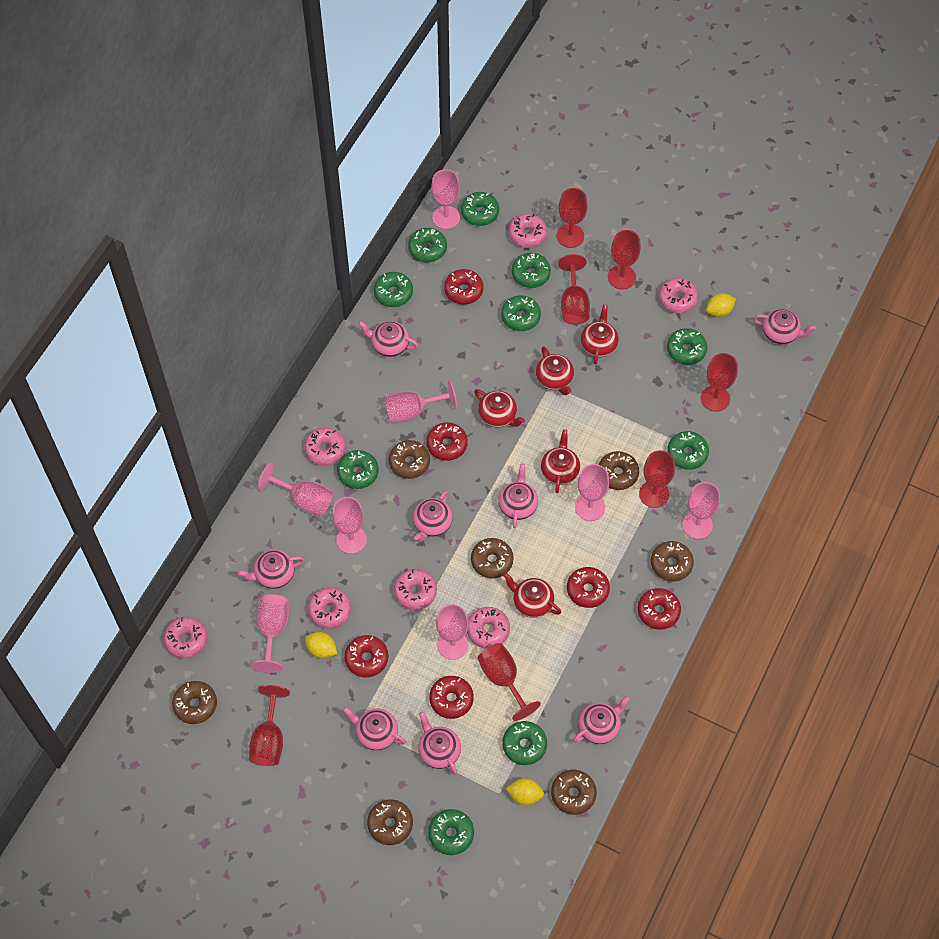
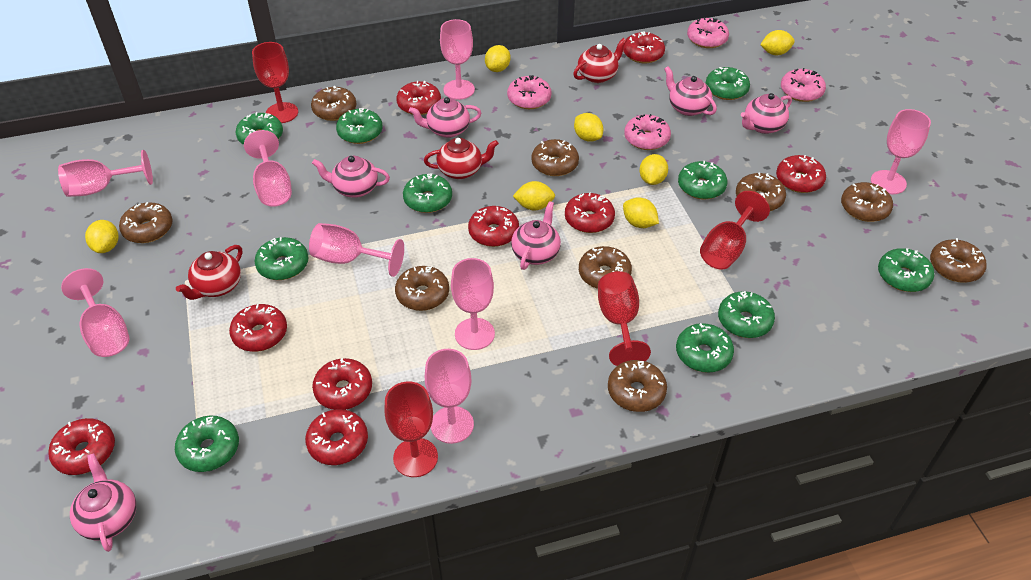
brown donut: 7 -> 9
pink donut: 7 -> 4
pink teapot: 8 -> 6
red donut: 6 -> 9
red goblet: 7 -> 4
red teapot: 5 -> 3
yellow lemon: 3 -> 7

